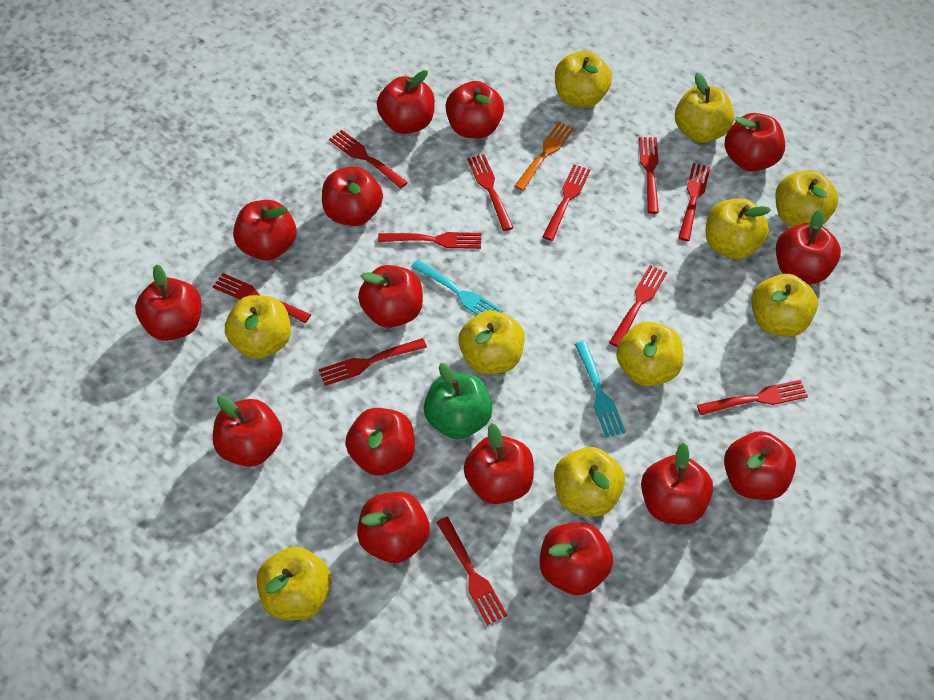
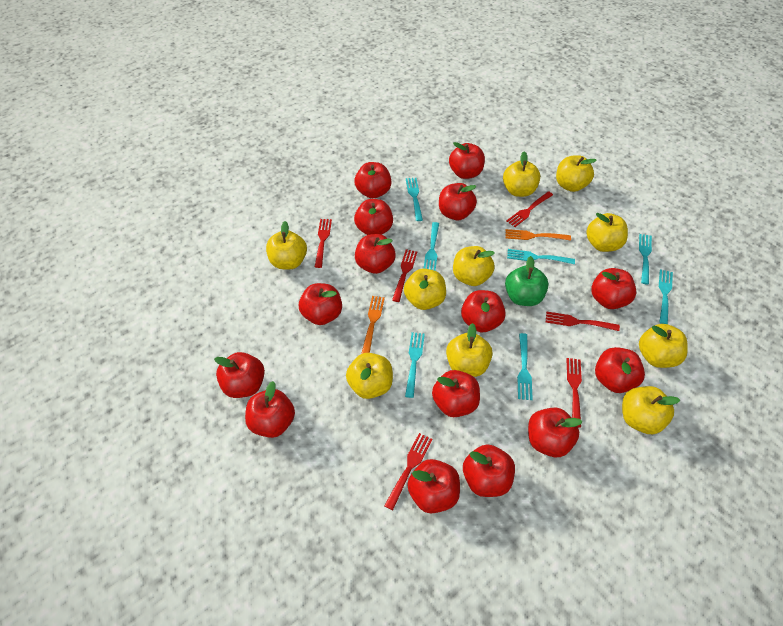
orange fork: 1 -> 2
red fork: 11 -> 6
turquoise fork: 2 -> 7

